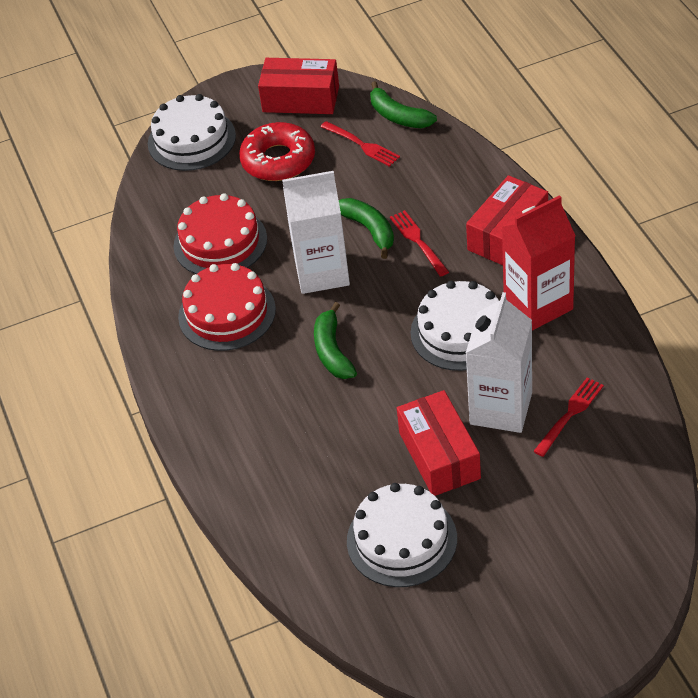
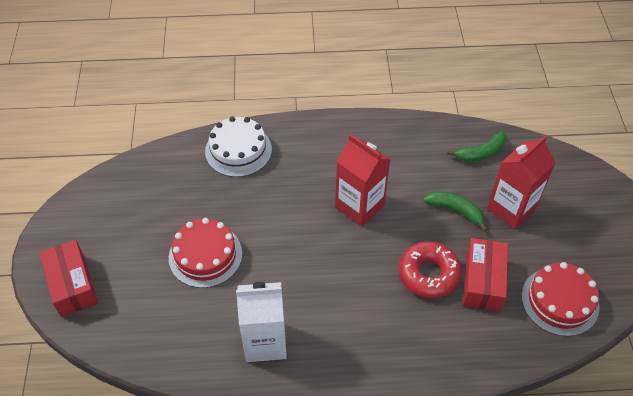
green banana: 3 -> 2
red box: 3 -> 2
red carton: 1 -> 2
red fork: 3 -> 0
white cake: 3 -> 1
white carton: 2 -> 1

